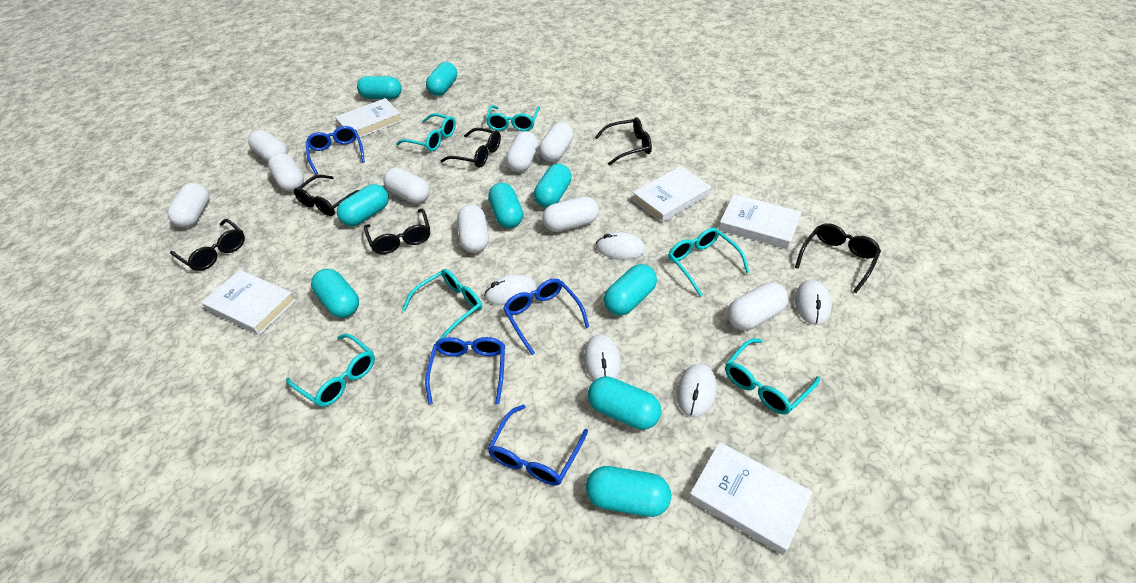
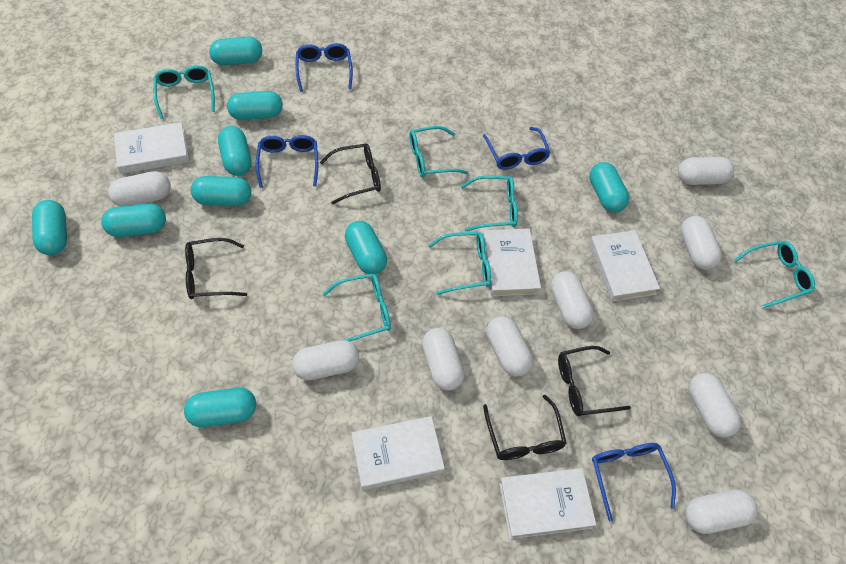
black glasses: 6 -> 4
white mouse: 5 -> 0

